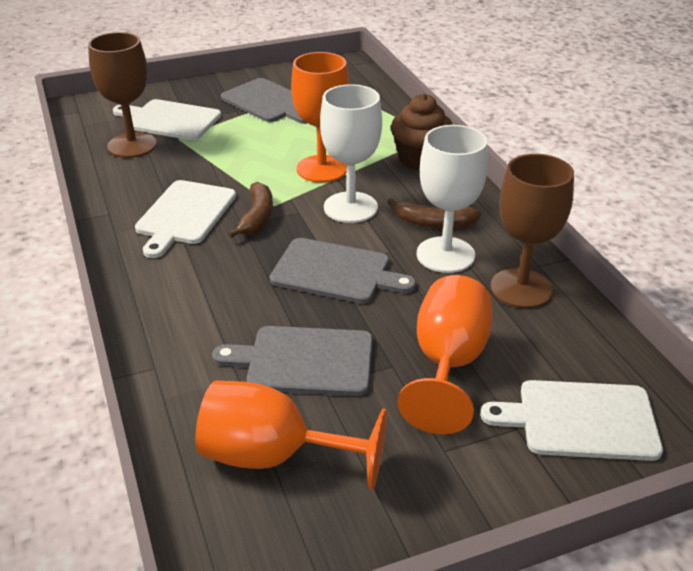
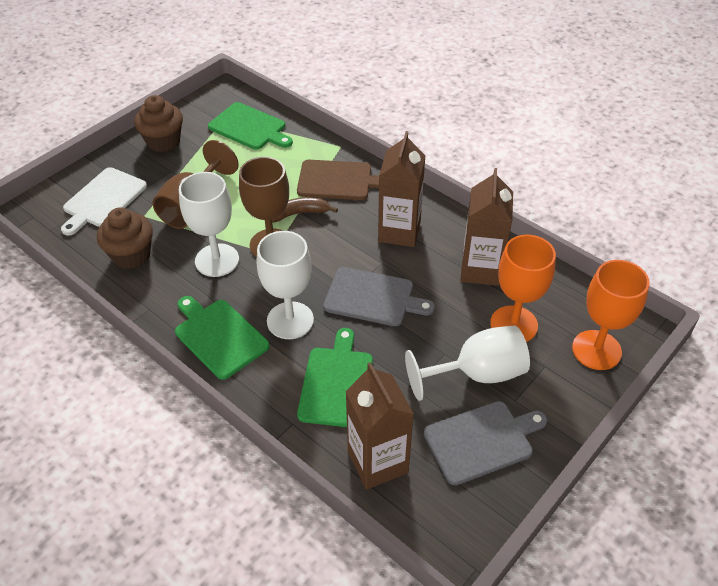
brown banana: 2 -> 1
brown carton: 0 -> 3
brown cupcake: 1 -> 2
brown cutting board: 0 -> 1
green cutting board: 0 -> 3
grey cutting board: 3 -> 2
orange goblet: 3 -> 2
white cutting board: 3 -> 1
white goblet: 2 -> 3

